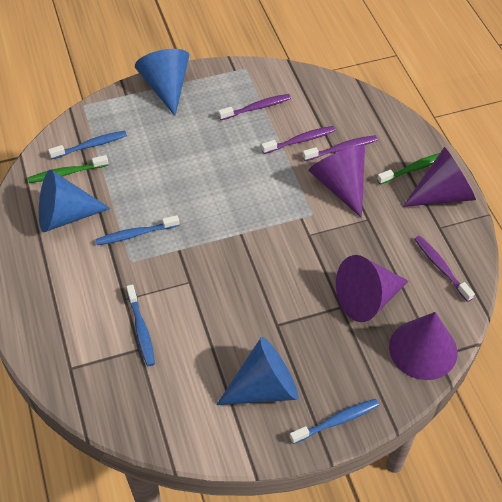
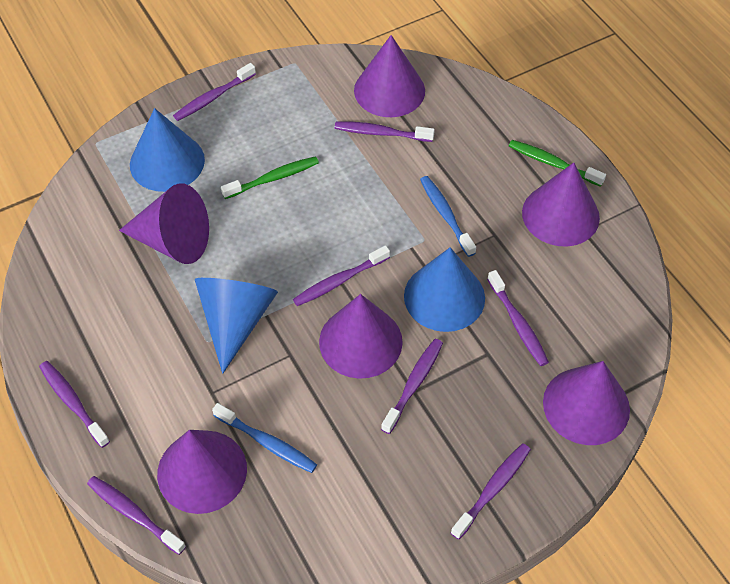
blue toothbrush: 4 -> 2
purple cone: 4 -> 6
purple toothbrush: 4 -> 8

